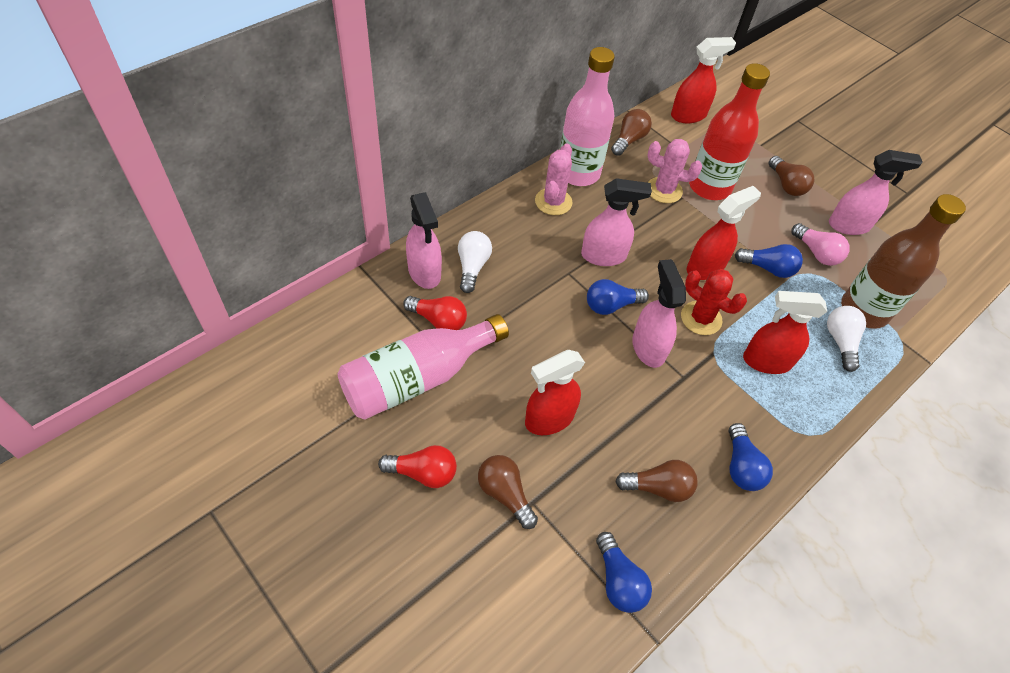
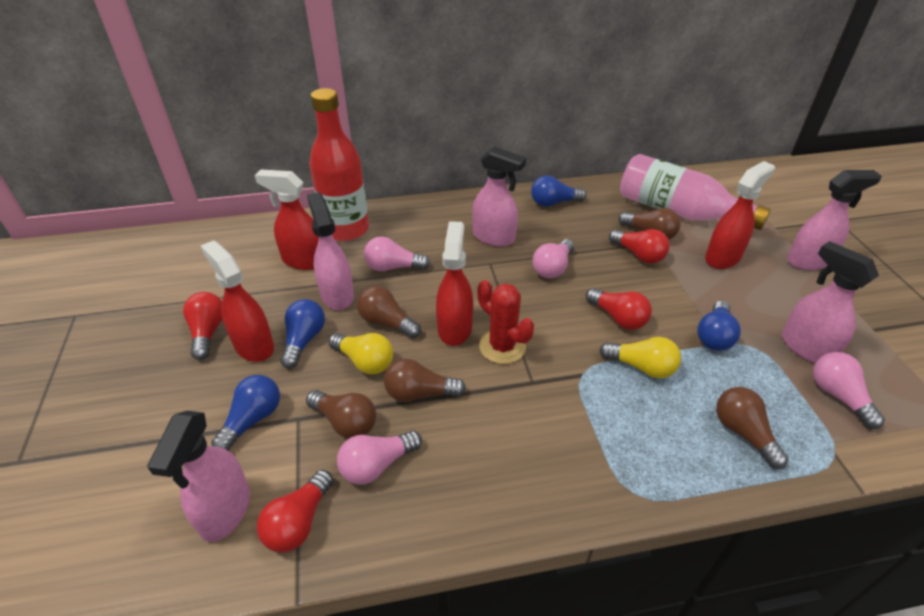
brown bottle: 1 -> 0
brown light bulb: 4 -> 5
pink bottle: 2 -> 1
pink cactus: 2 -> 0
pink light bulb: 1 -> 4
pink spray bottle: 4 -> 5
red light bulb: 2 -> 4
white light bulb: 2 -> 0
yellow light bulb: 0 -> 2

